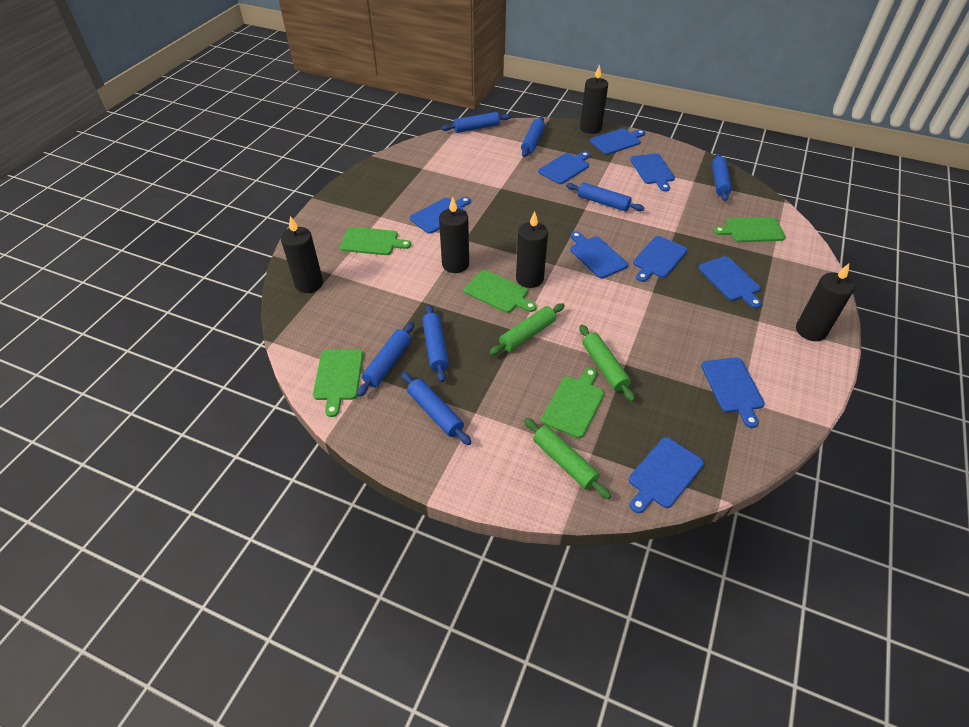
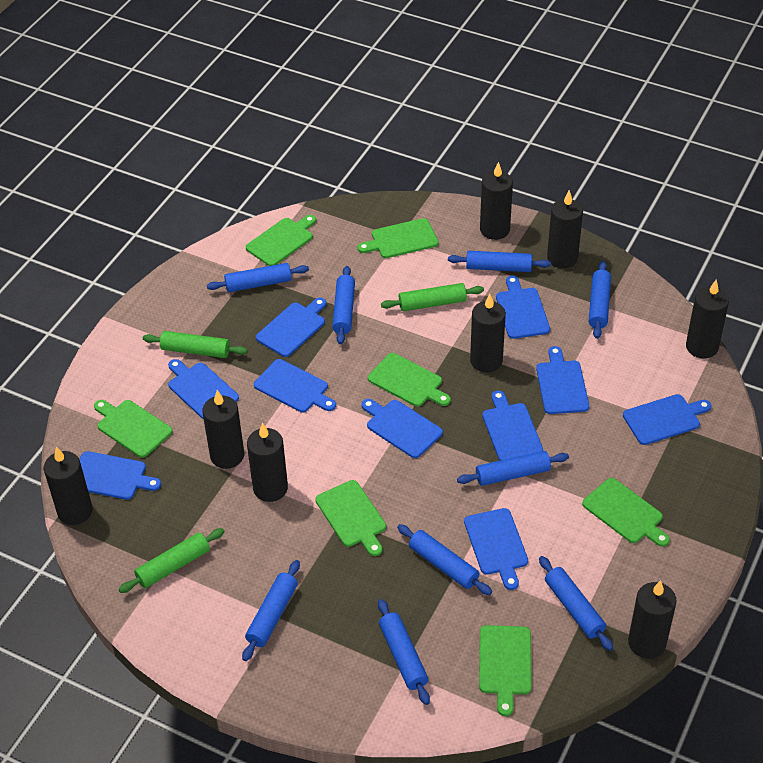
black candle: 5 -> 8
blue cutting board: 9 -> 10
blue rolling pin: 7 -> 9
green cutting board: 5 -> 7

